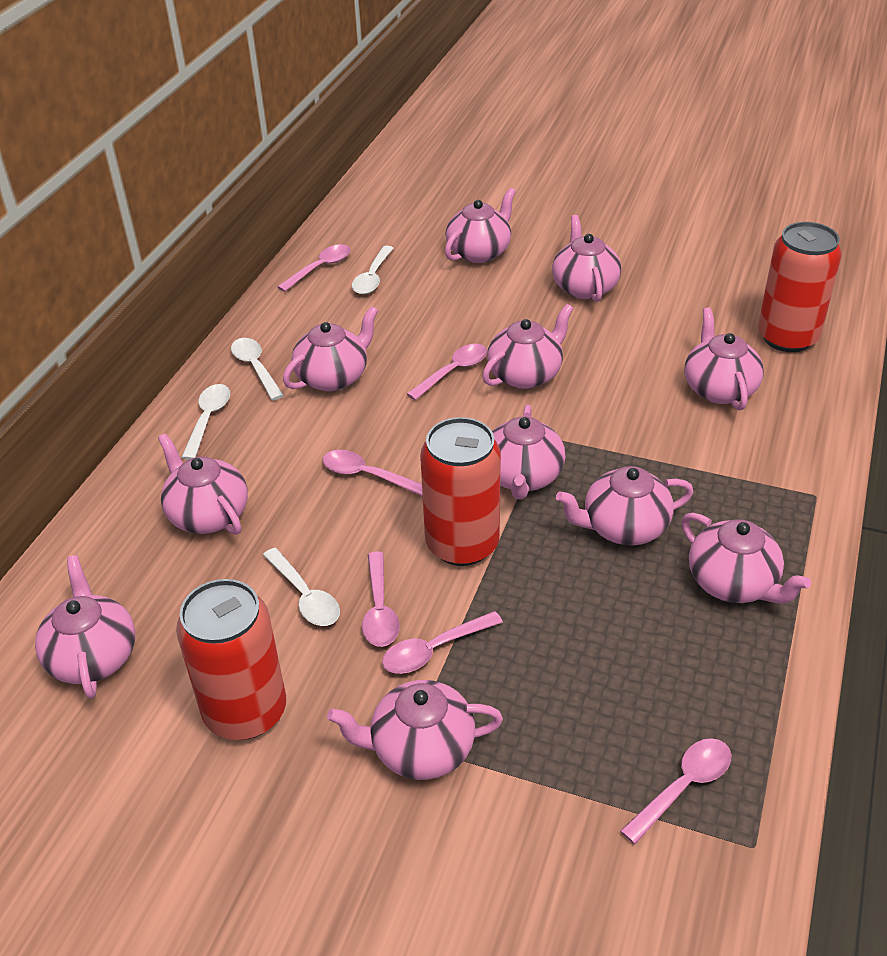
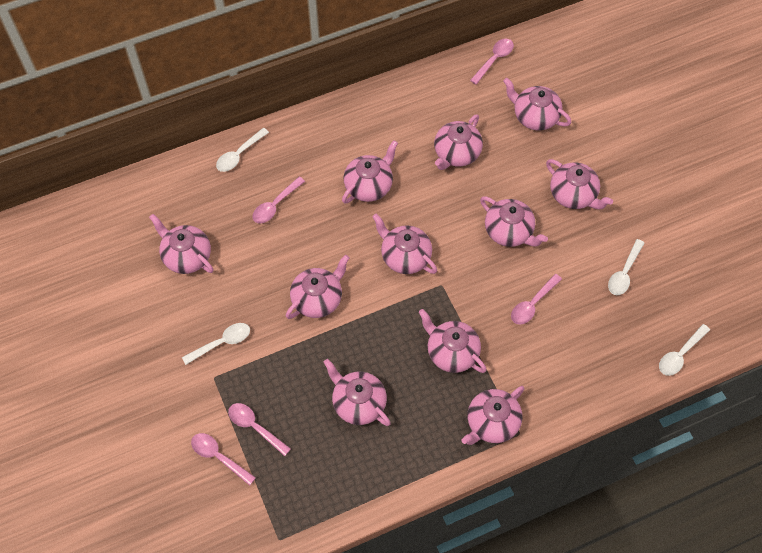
pink spoon: 6 -> 5
red can: 3 -> 0

